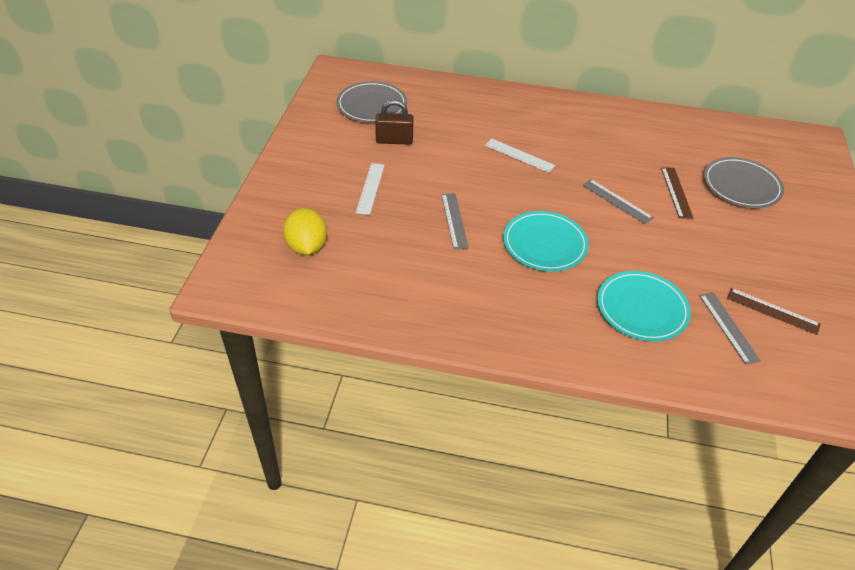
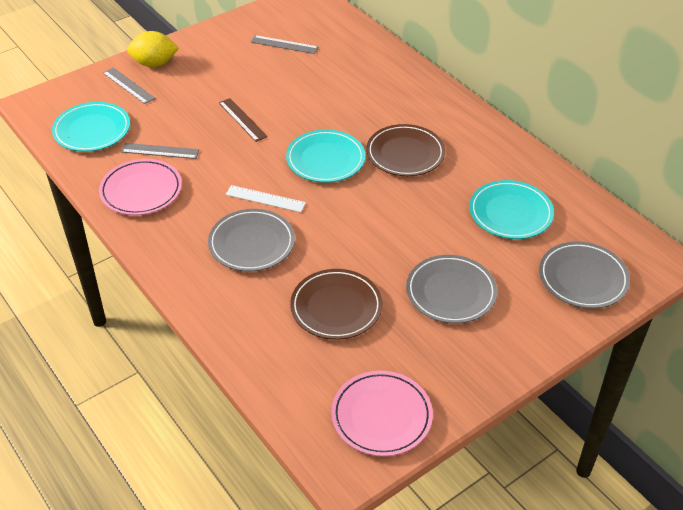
brown padlock: 1 -> 0
brown plate: 0 -> 2
brown ruler: 2 -> 1
grey plate: 2 -> 3
pink plate: 0 -> 2
turquoise plate: 2 -> 3
white ruler: 2 -> 1

